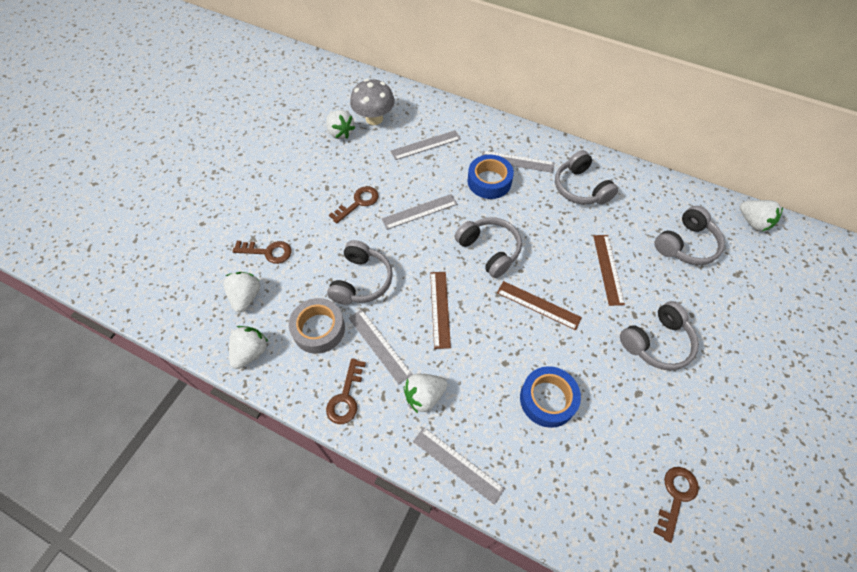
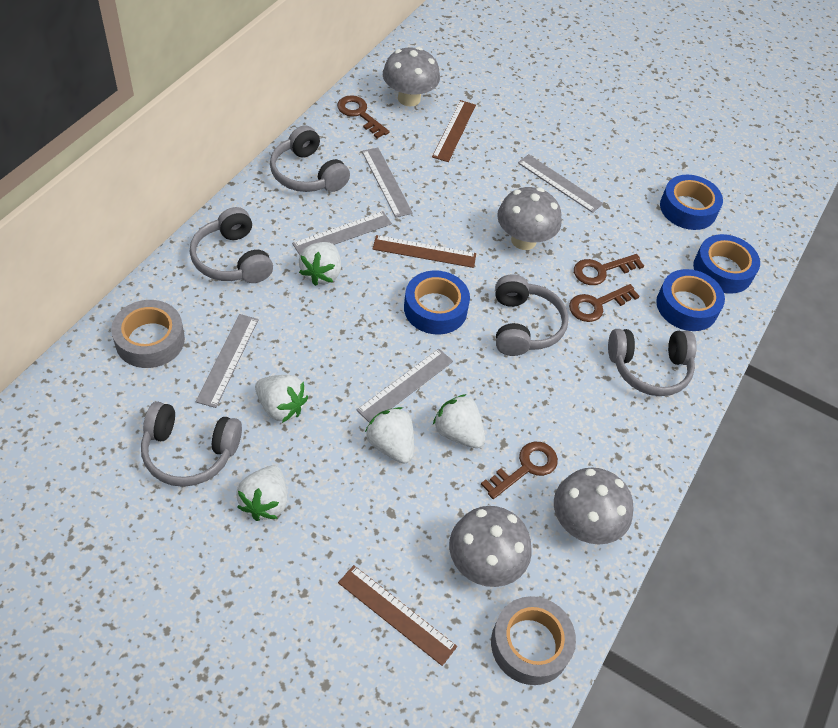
blue tape: 2 -> 4
grey mushroom: 1 -> 4
grey tape: 1 -> 2

